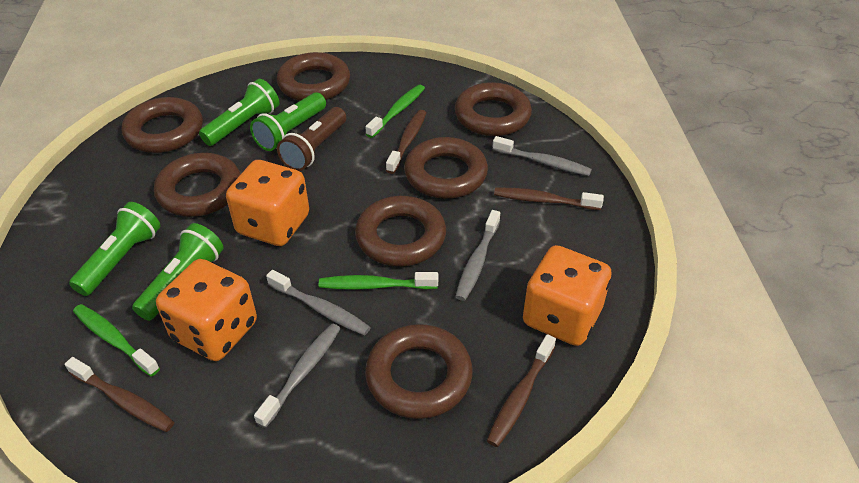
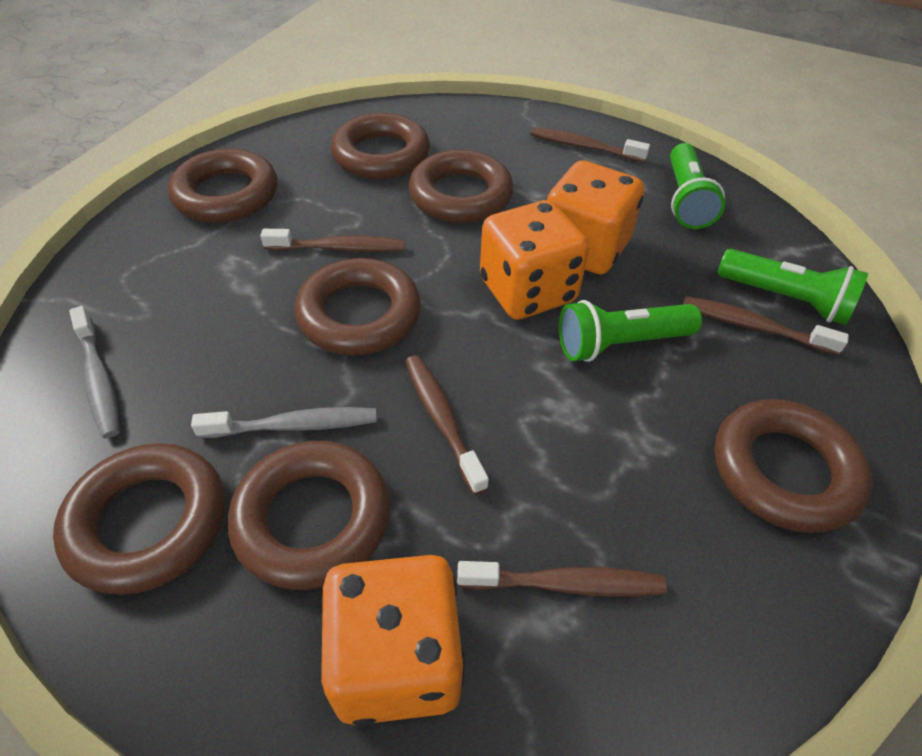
brown flashlight: 1 -> 0
brown toothbrush: 4 -> 5
green flashlight: 4 -> 3
green toothbrush: 3 -> 0
grey toothbrush: 4 -> 2

